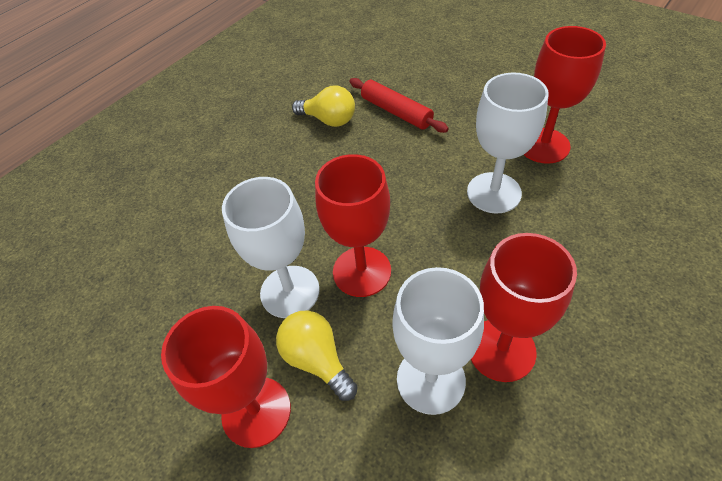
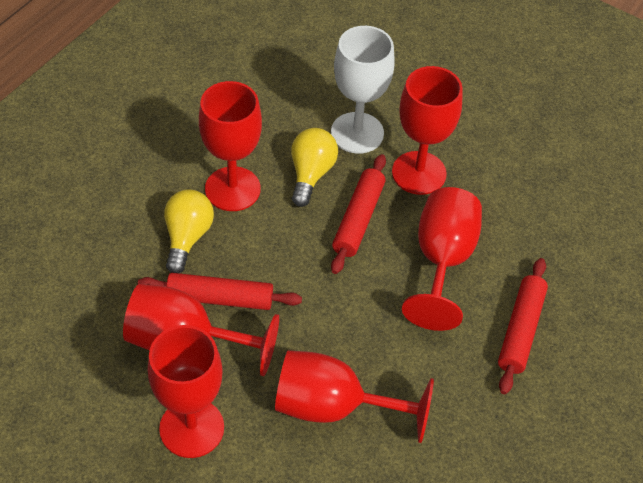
red goblet: 4 -> 6
red rolling pin: 1 -> 3
white goblet: 3 -> 1

